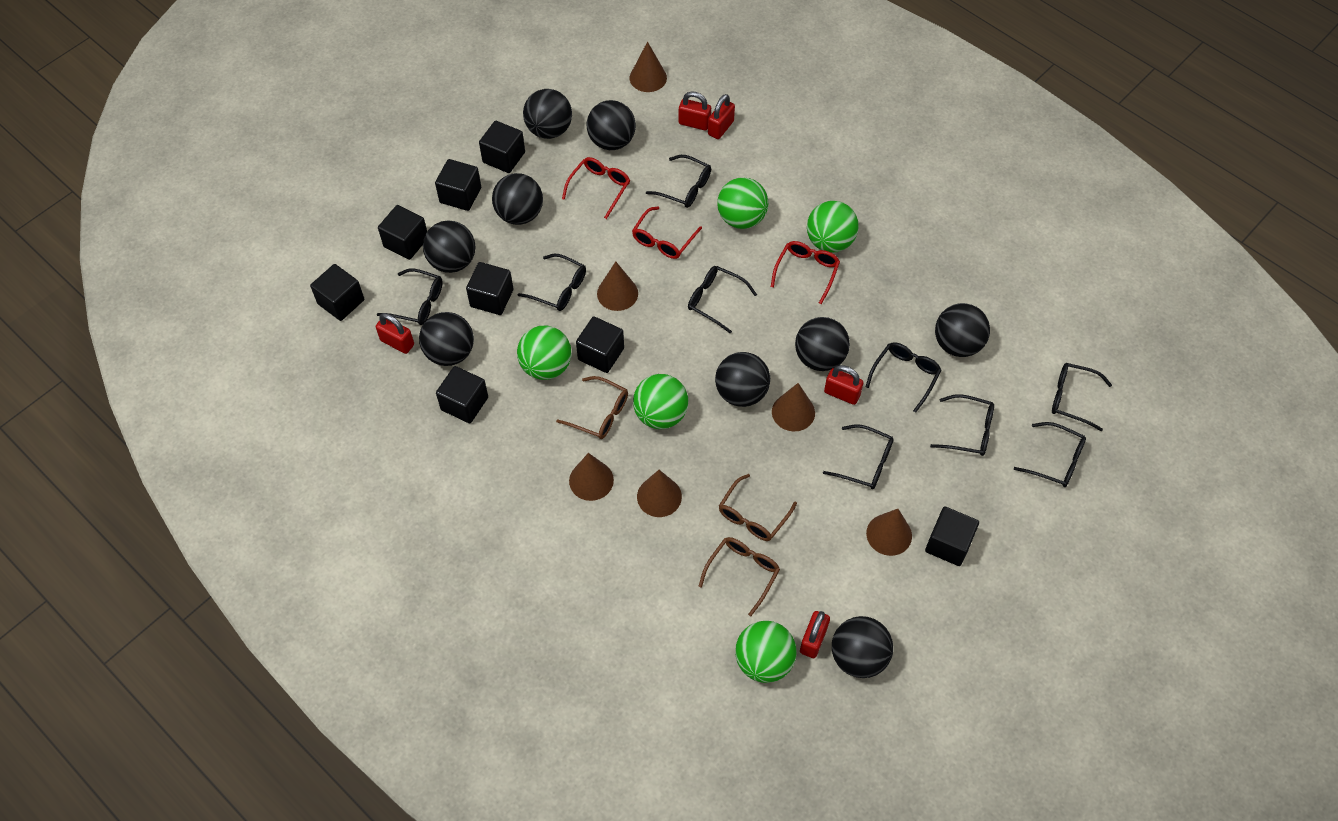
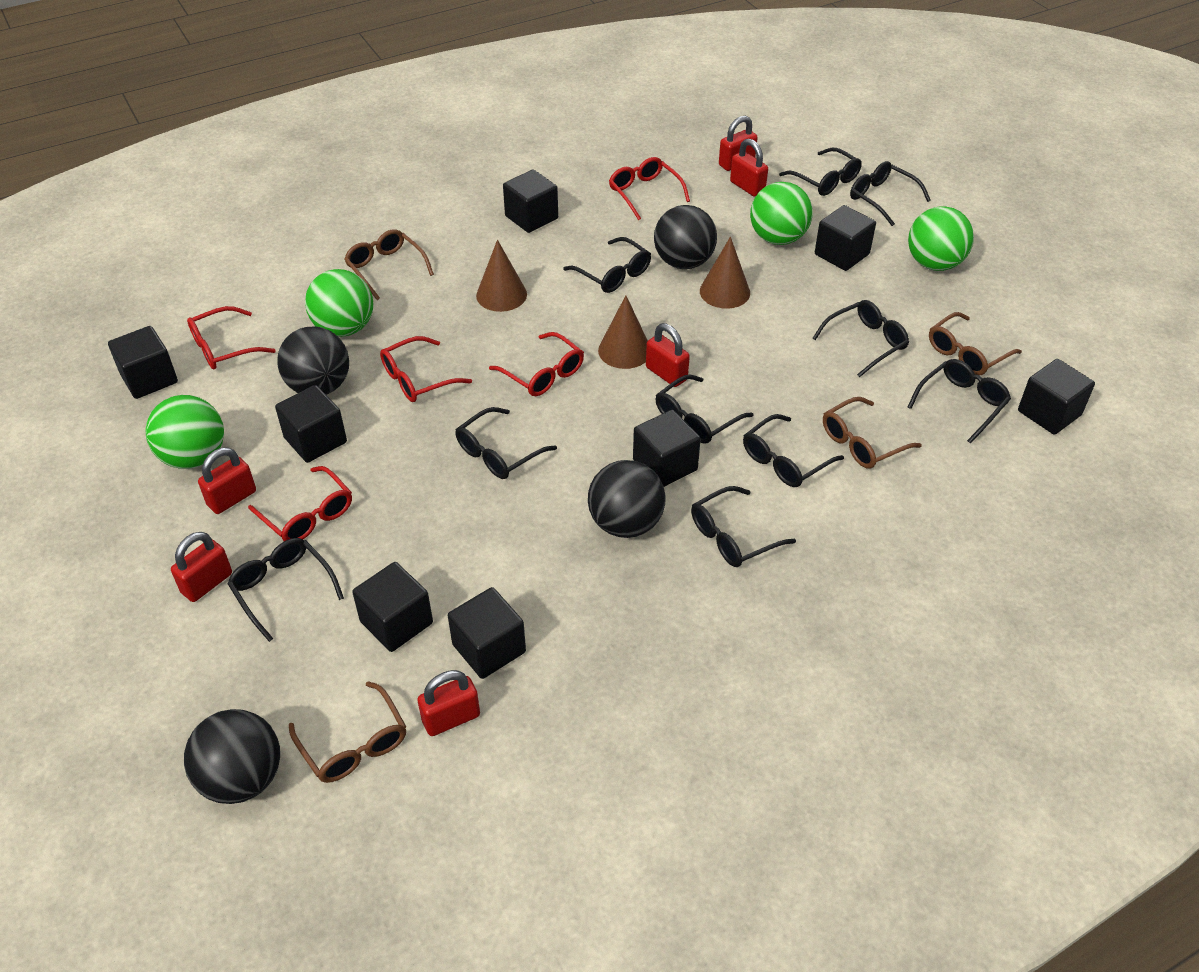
black ball: 9 -> 4
black glasses: 9 -> 10
brown cone: 6 -> 3
brown glasses: 3 -> 4
green ball: 5 -> 4
red glasses: 3 -> 5
red padlock: 5 -> 6

